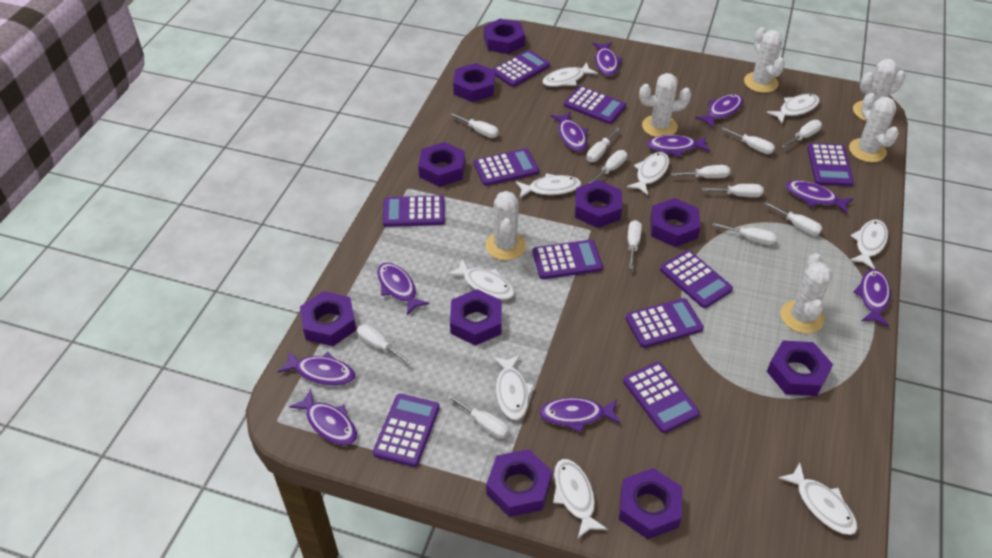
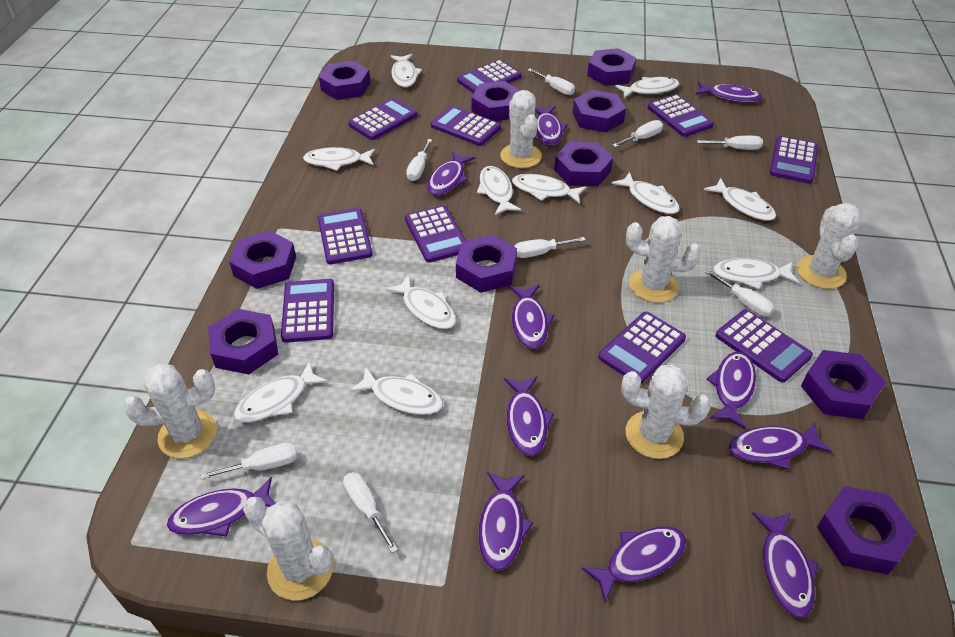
purple fish: 10 -> 11
white fish: 9 -> 11
white screwdriver: 12 -> 8

